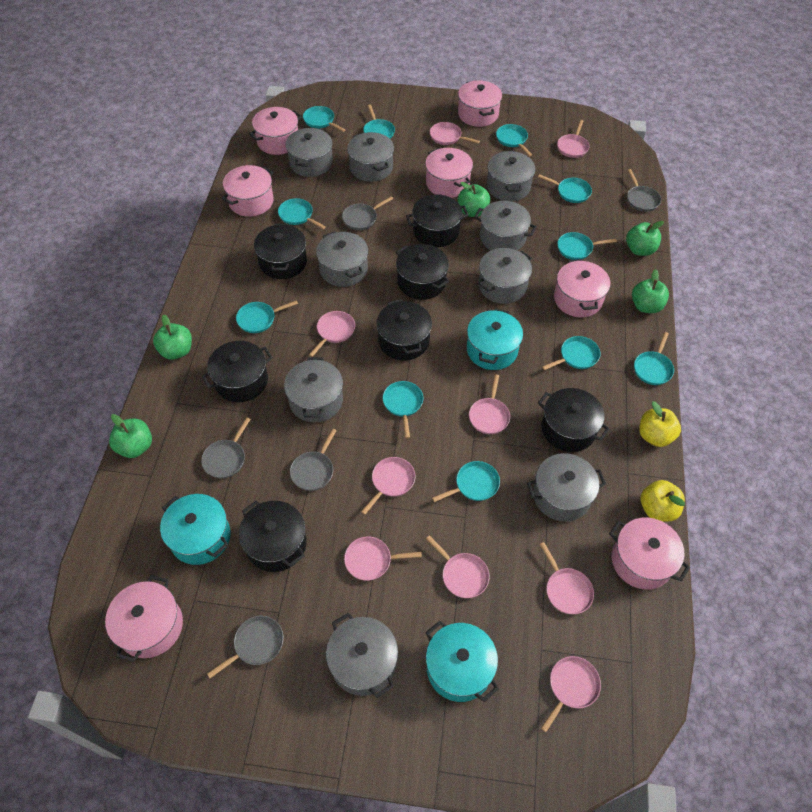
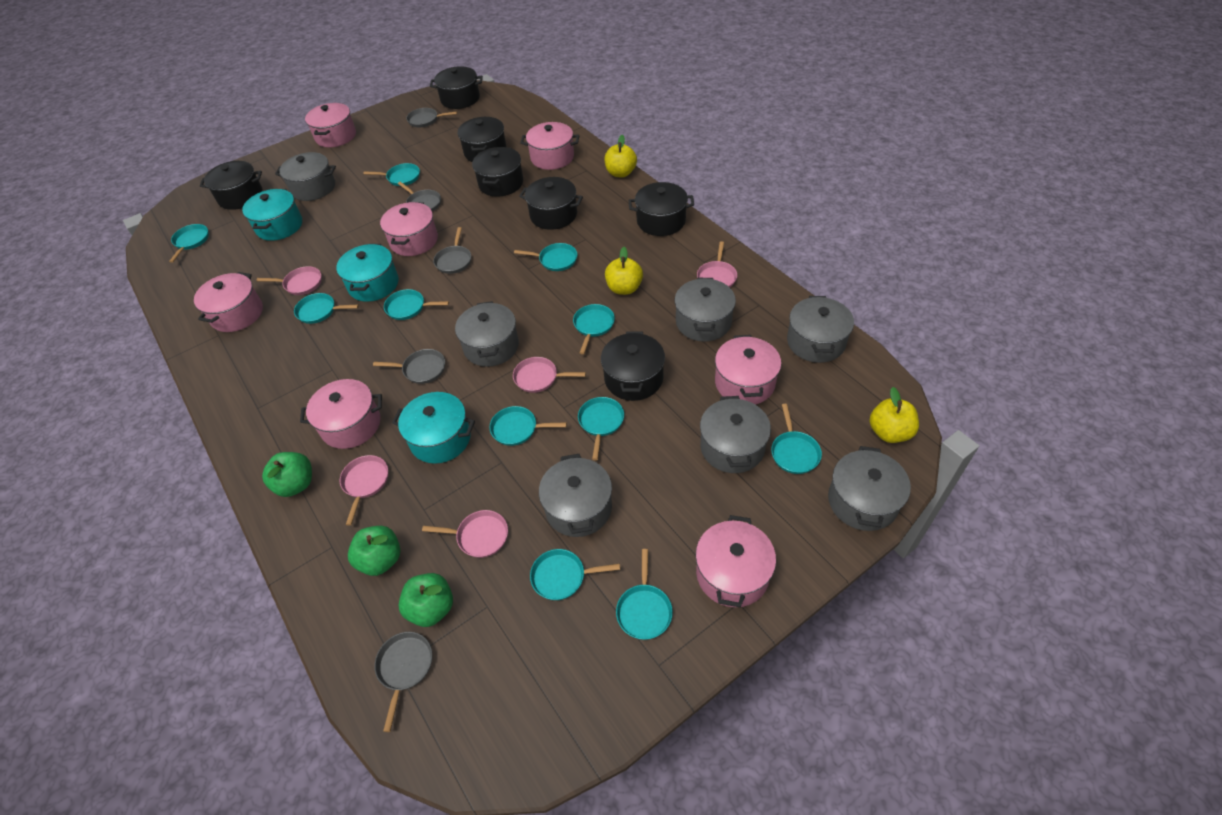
green apple: 5 -> 3
grey pot: 9 -> 7
pink pan: 9 -> 5
yellow apple: 2 -> 3

